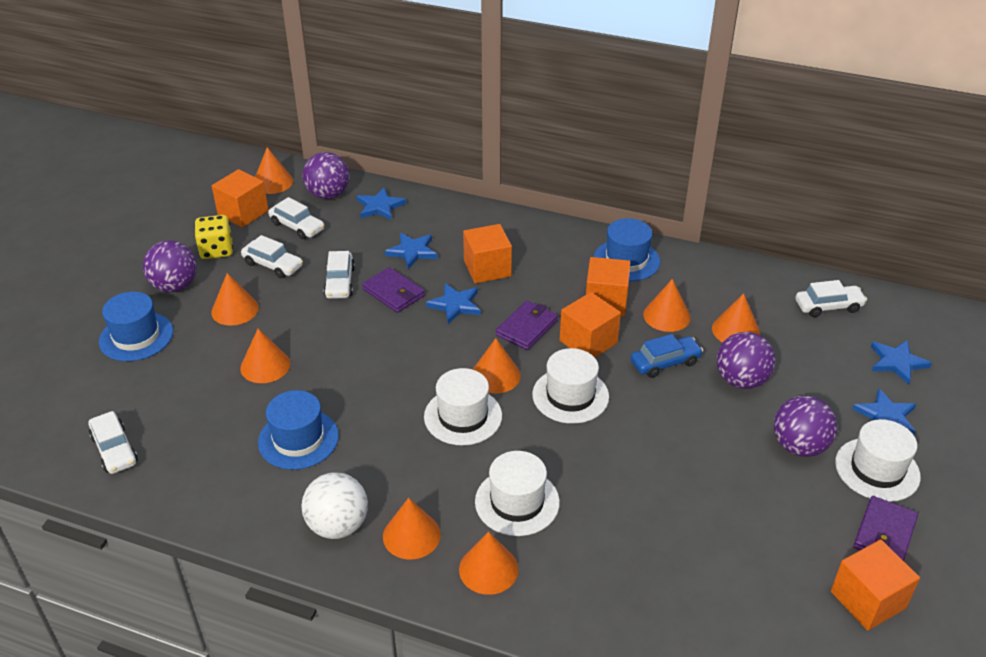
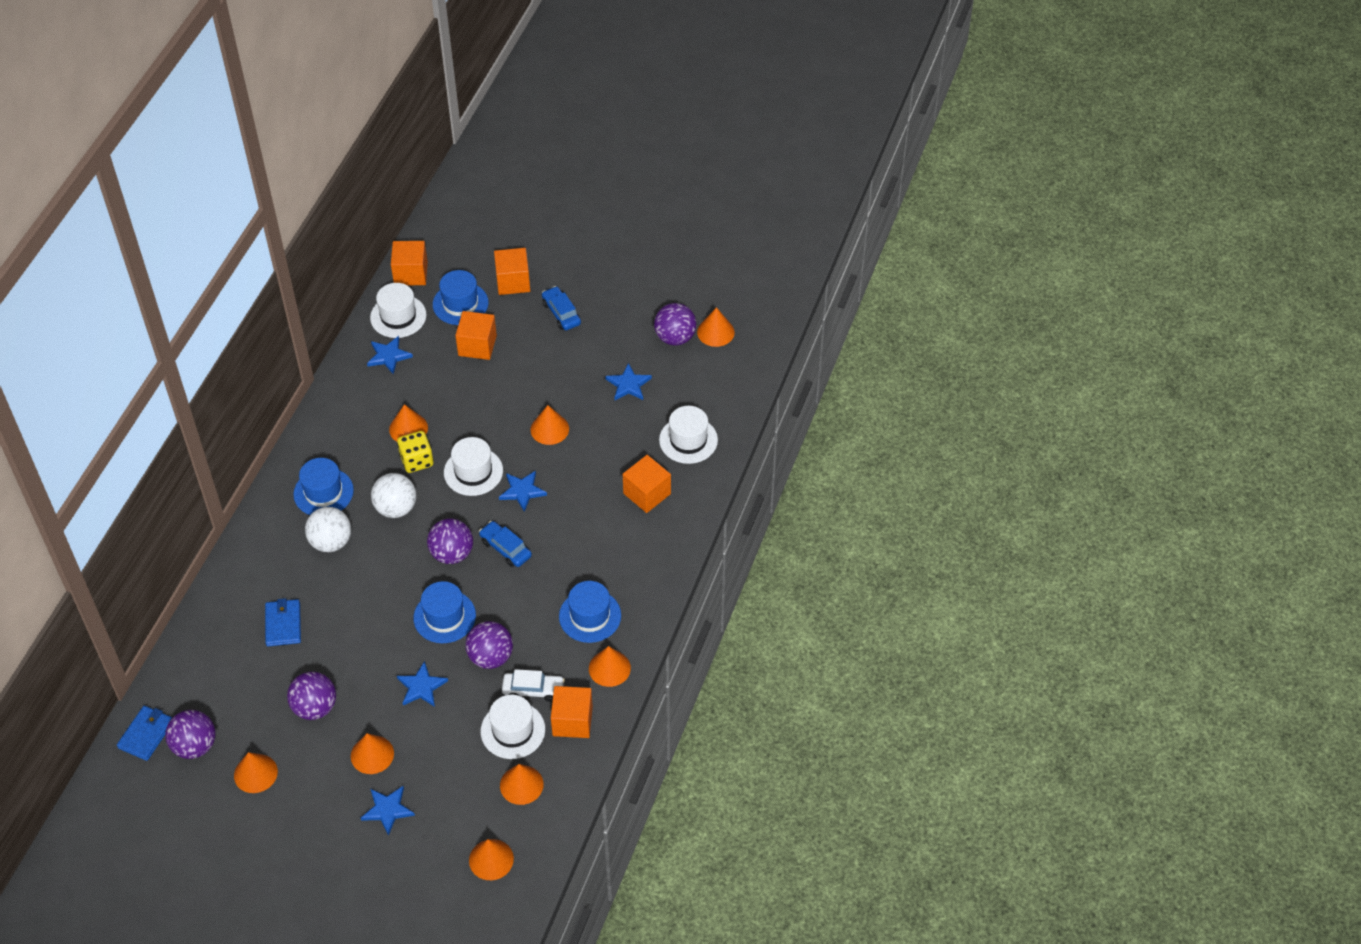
blue car: 1 -> 2
blue hat: 3 -> 4
blue wallet: 0 -> 2
purple ball: 4 -> 5
purple wallet: 3 -> 0
white ball: 1 -> 2
white car: 5 -> 1

